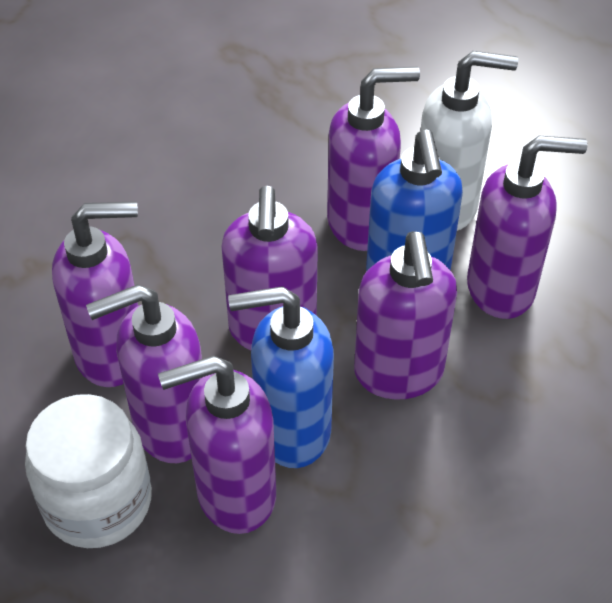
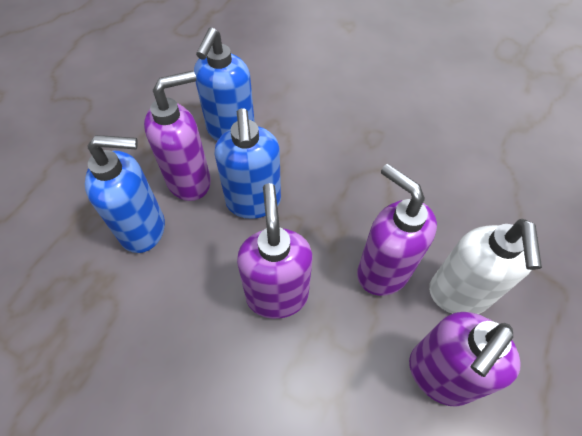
blue soap dispenser: 2 -> 3
purple soap dispenser: 7 -> 4
white jar: 1 -> 0

